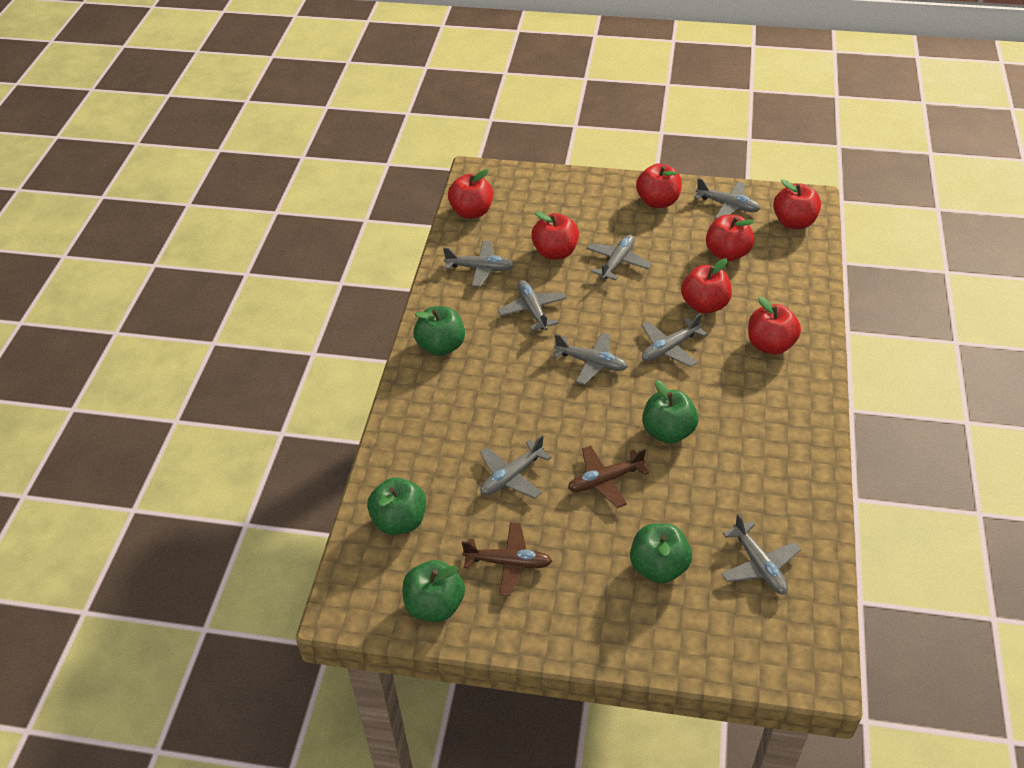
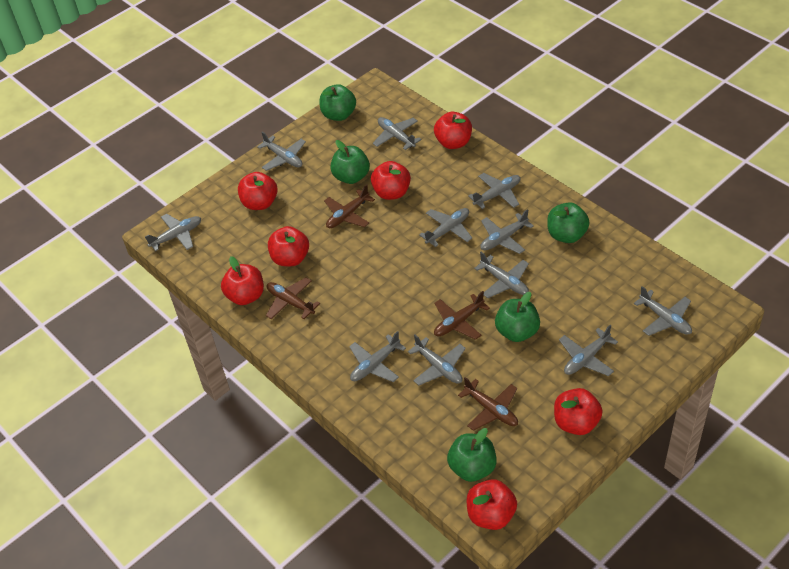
brown plane: 2 -> 4
grey plane: 8 -> 11

